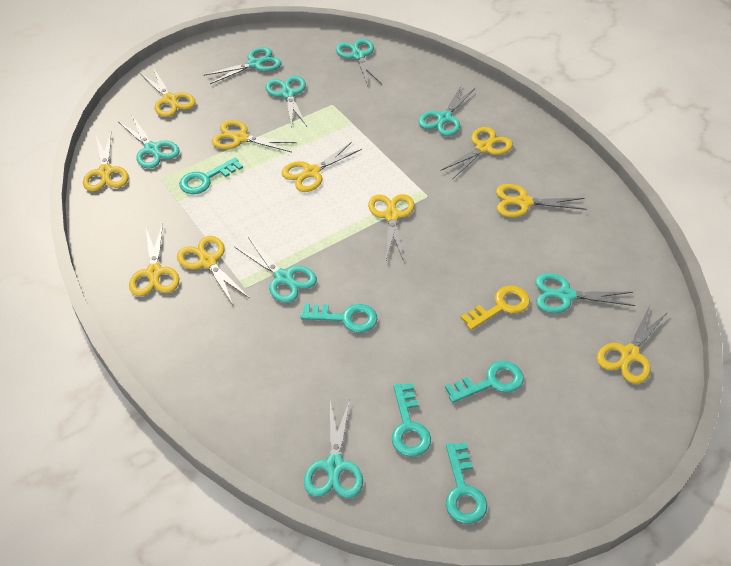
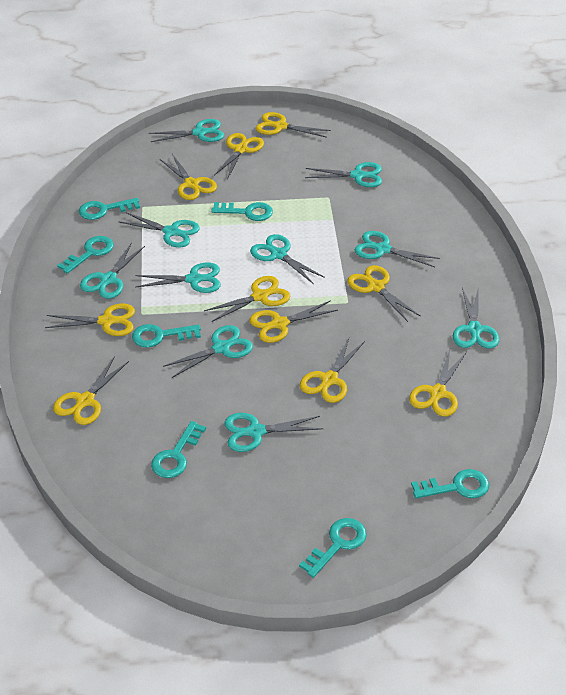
turquoise key: 5 -> 7
turquoise scissors: 8 -> 10
yellow key: 1 -> 0

